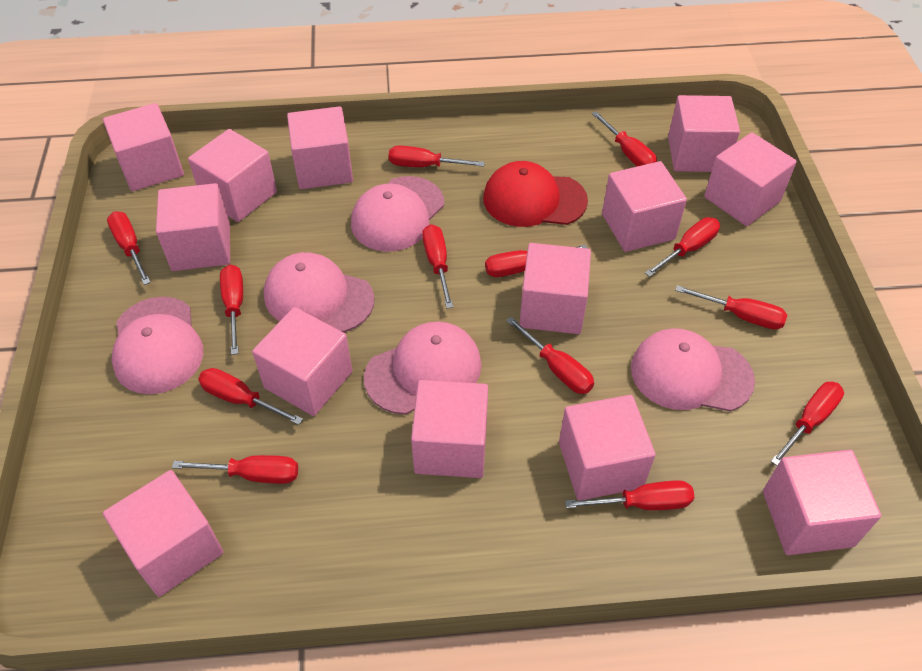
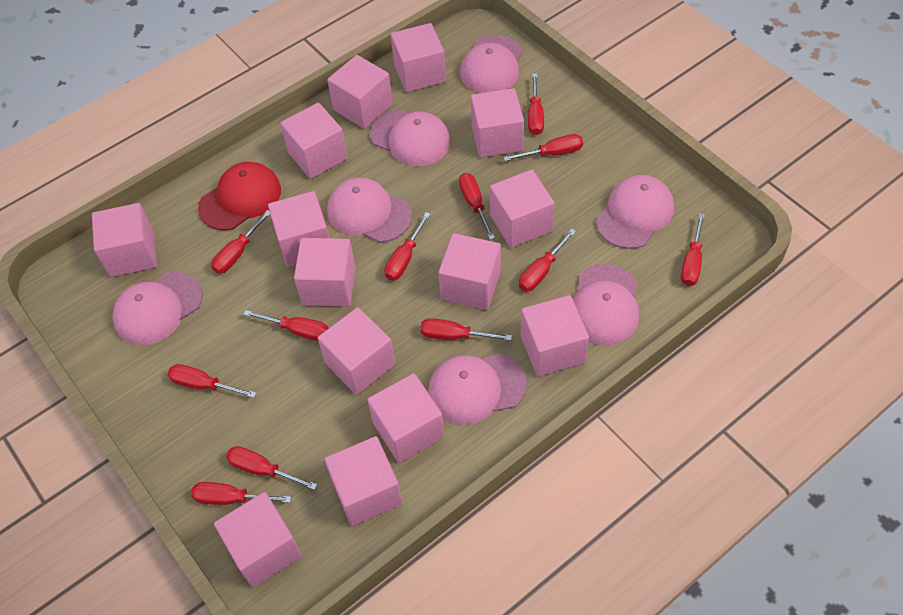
pink cap: 5 -> 7
pink cube: 13 -> 14
red screwdriver: 13 -> 12

